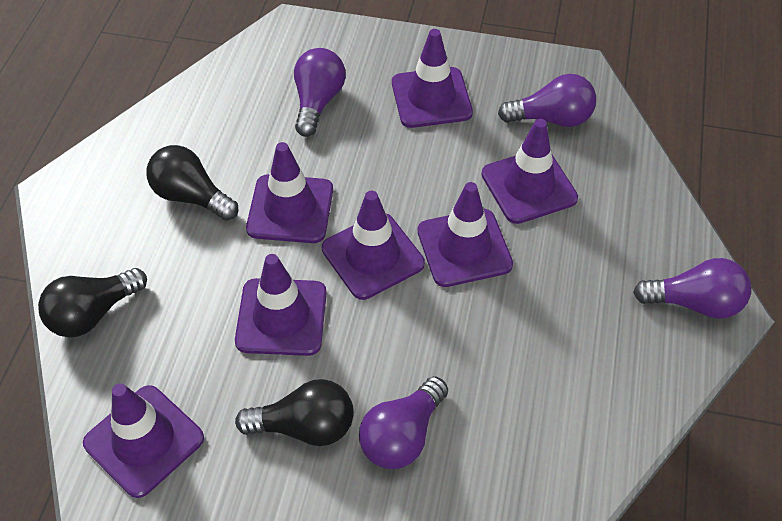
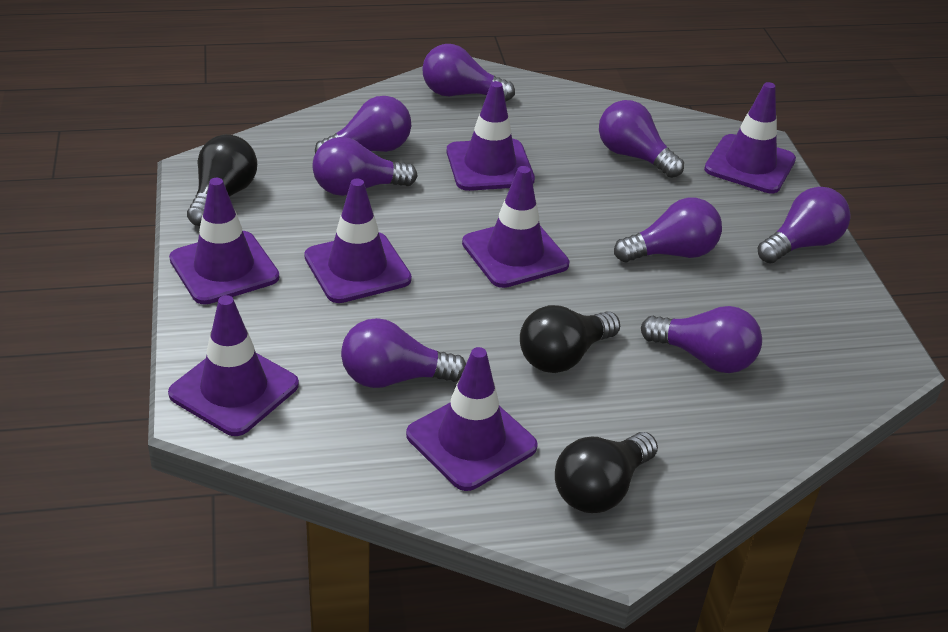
purple light bulb: 4 -> 8

